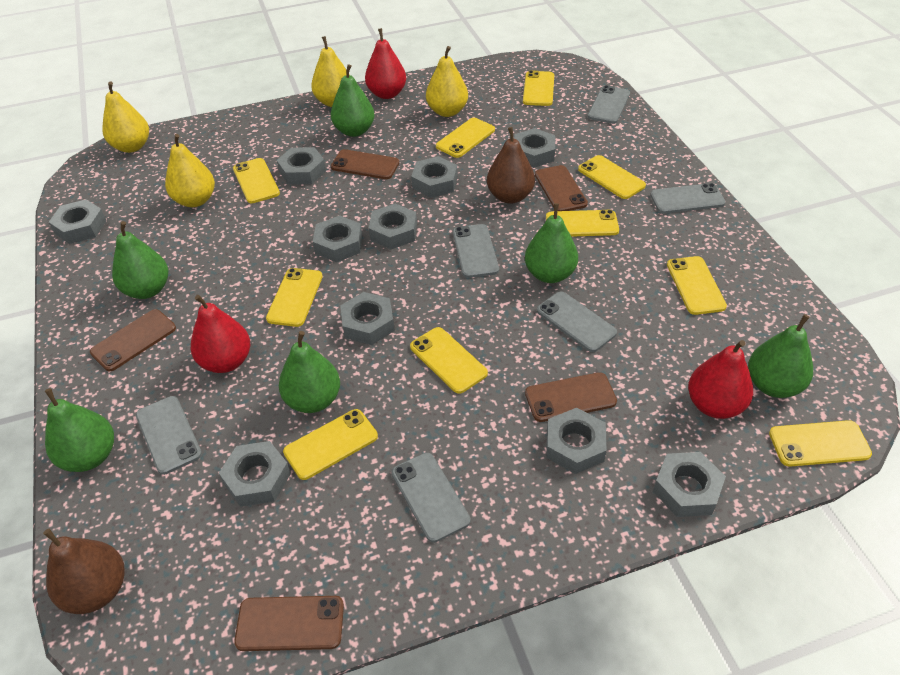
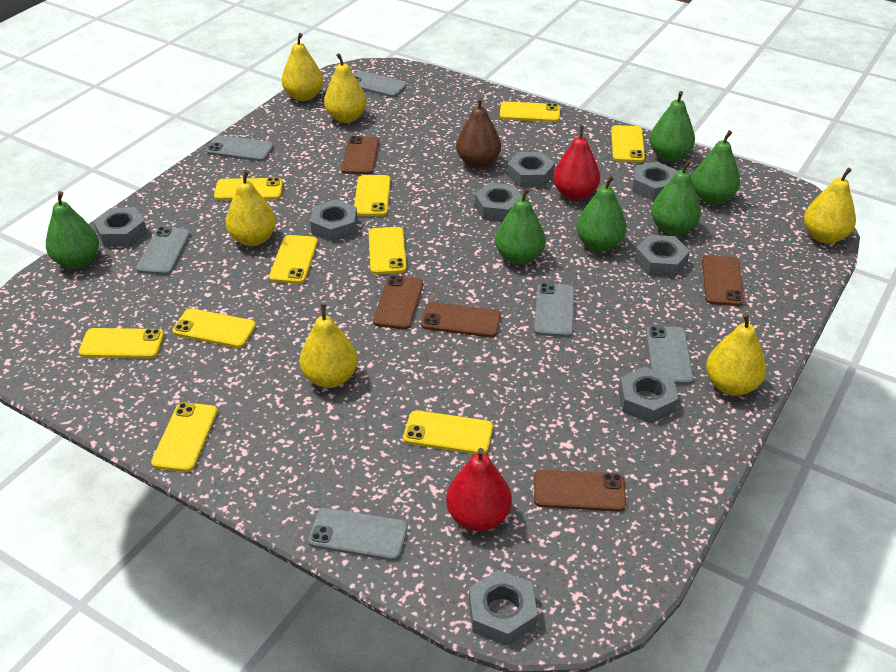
brown pear: 2 -> 1
grey nut: 10 -> 8
red pear: 3 -> 2
yellow pear: 4 -> 6

